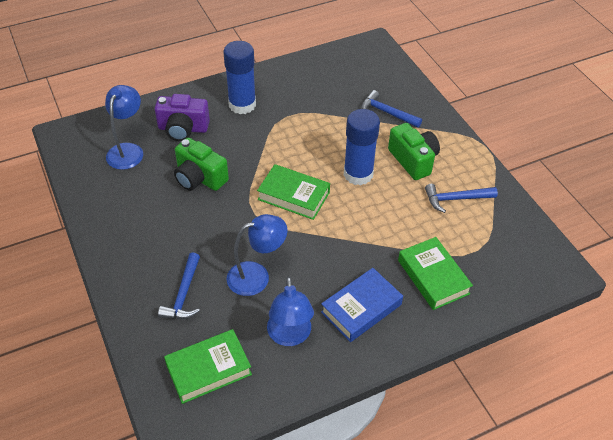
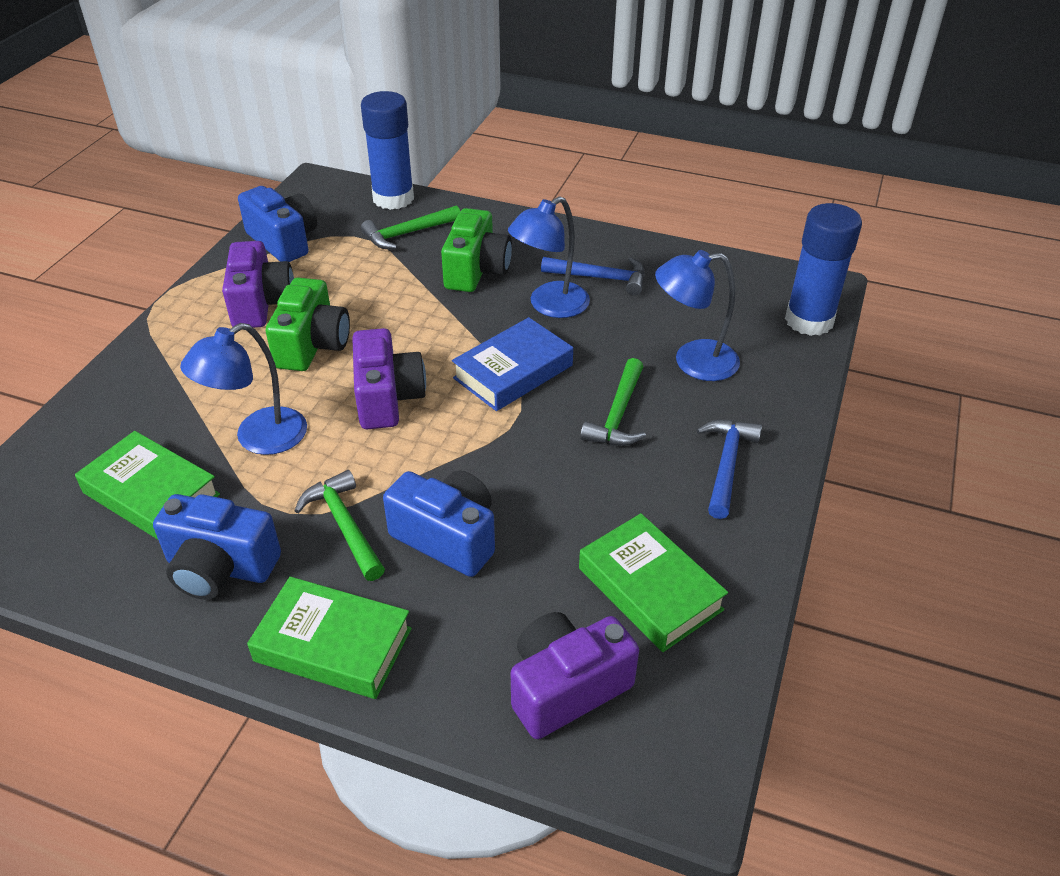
blue camera: 0 -> 3
blue hammer: 3 -> 2
green hammer: 0 -> 3
purple camera: 1 -> 3

